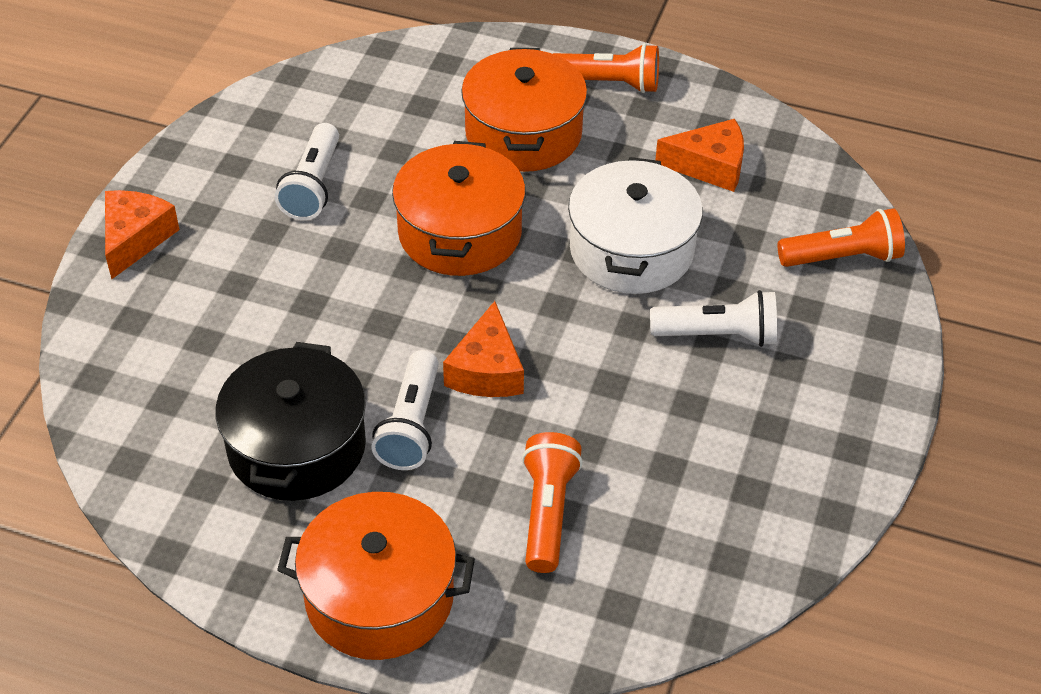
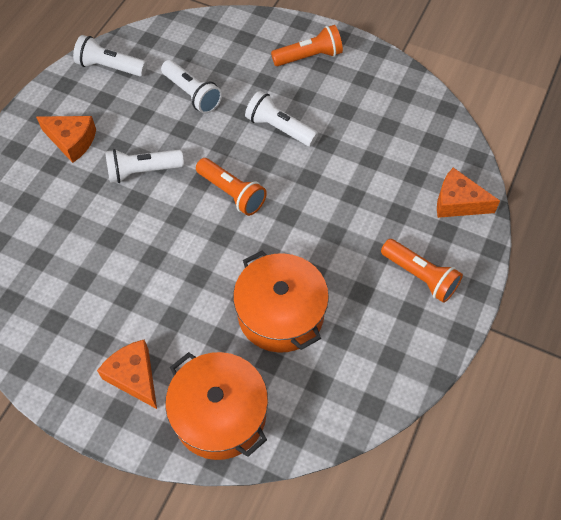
black pot: 1 -> 0
orange pot: 3 -> 2
white flashlight: 3 -> 4
white pot: 1 -> 0

